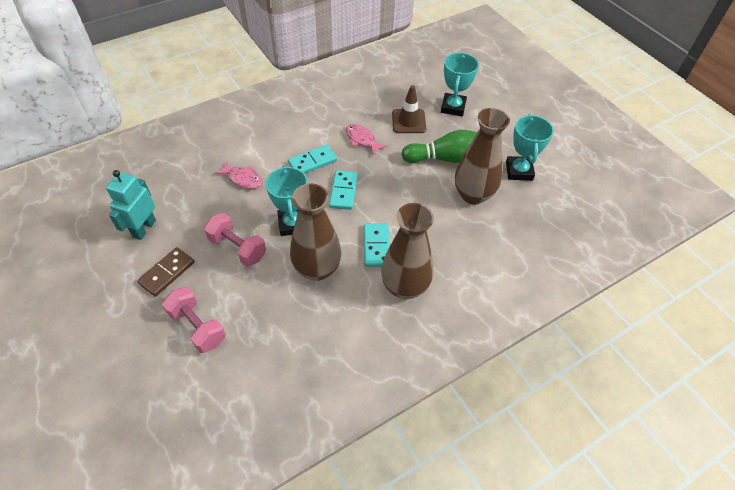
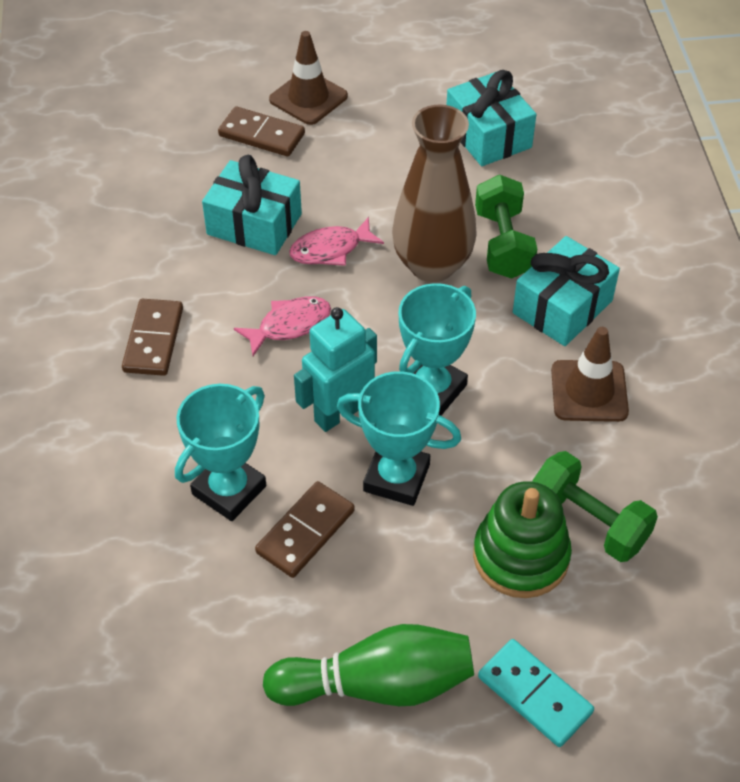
brown domino: 1 -> 3
brown traffic cone: 1 -> 2
brown vase: 3 -> 1
green dumbbell: 0 -> 2
green stacking toy: 0 -> 1
pink dumbbell: 2 -> 0
turquoise domino: 3 -> 1
turquoise gift: 0 -> 3

